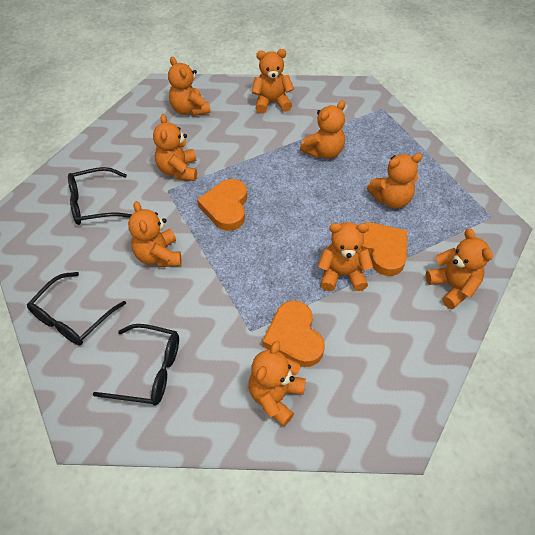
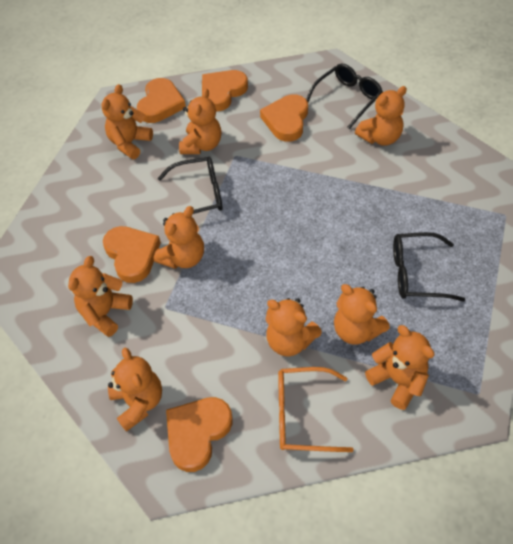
orange glasses: 0 -> 1
orange heart: 3 -> 5

